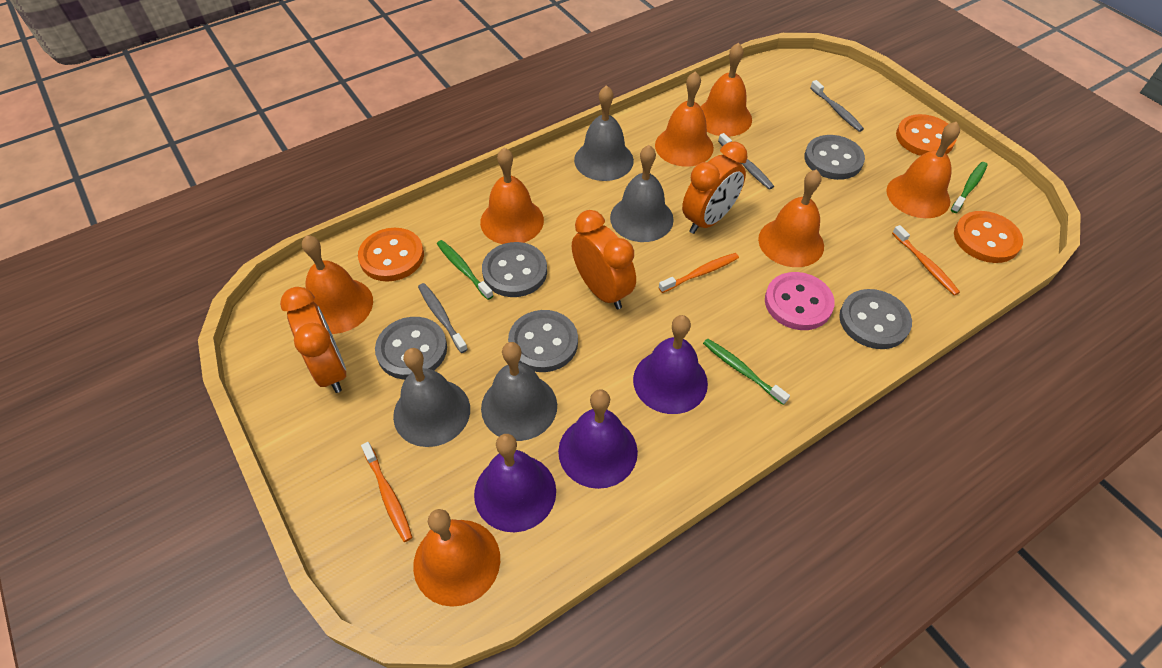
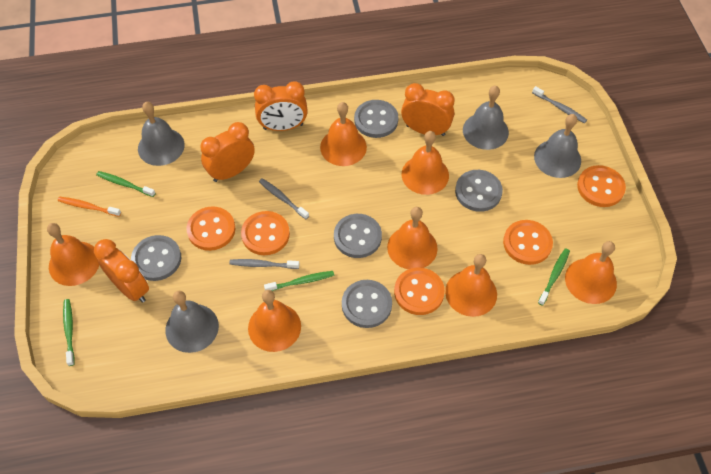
green toothbrush: 3 -> 4
orange button: 3 -> 5
orange clock: 3 -> 4
orange toothbrush: 3 -> 1
pink button: 1 -> 0
purple bell: 3 -> 0

